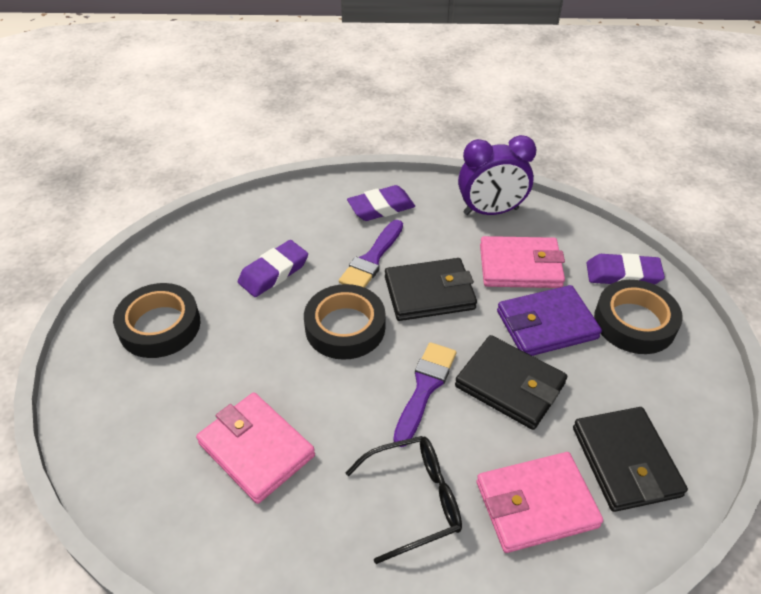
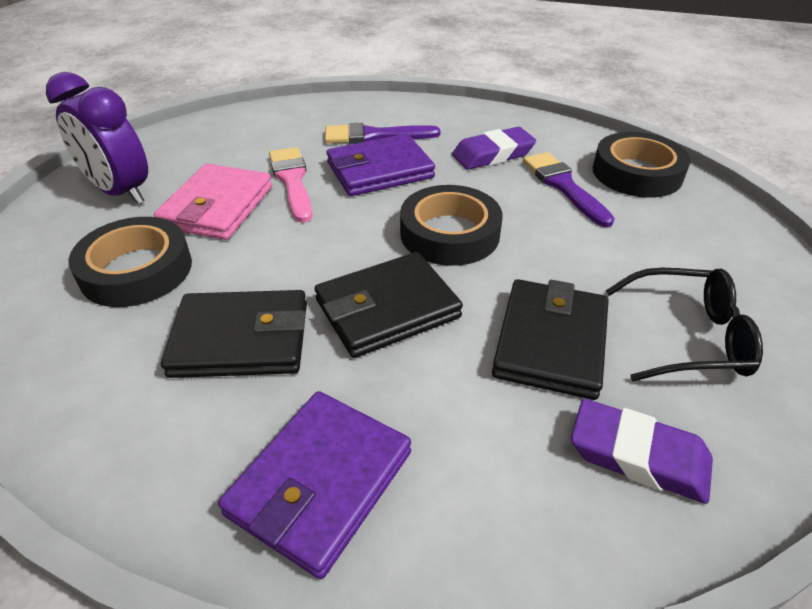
pink brush: 0 -> 1
pink wallet: 3 -> 1
purple eraser: 3 -> 2
purple wallet: 1 -> 2

